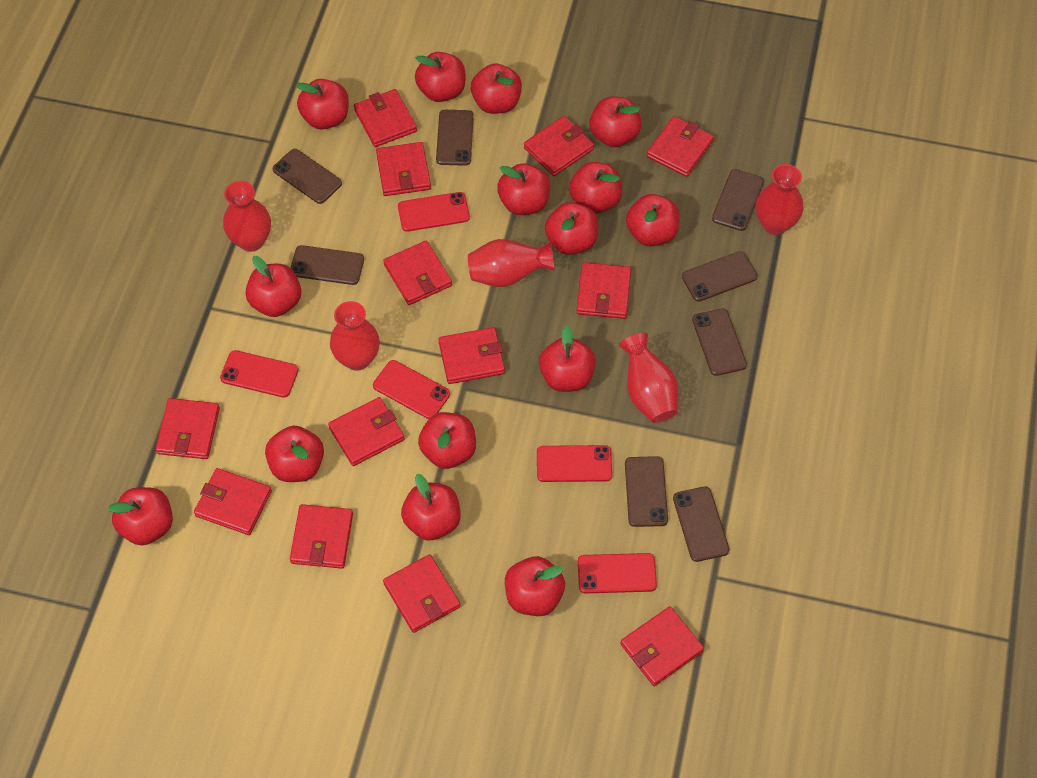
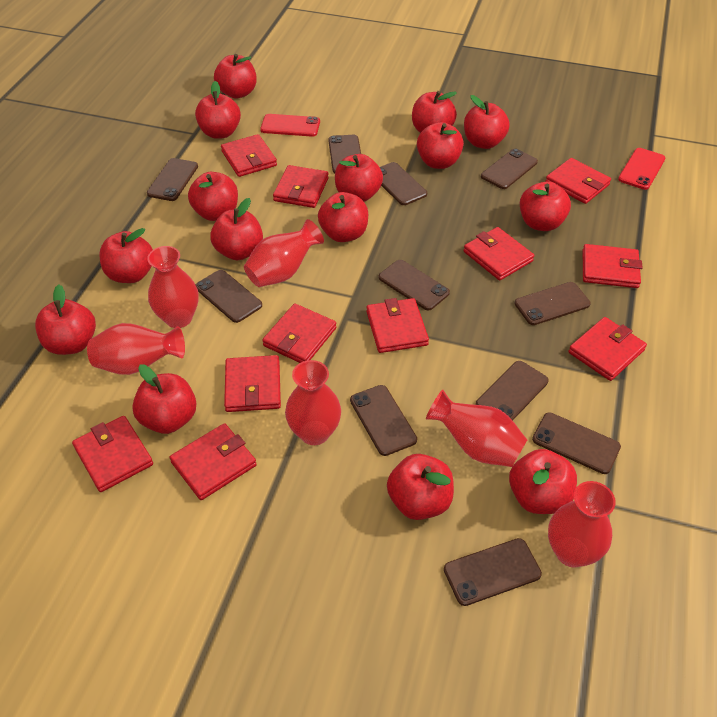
brown phone: 8 -> 11
red phone: 5 -> 2
red vase: 5 -> 6
red wallet: 13 -> 11

